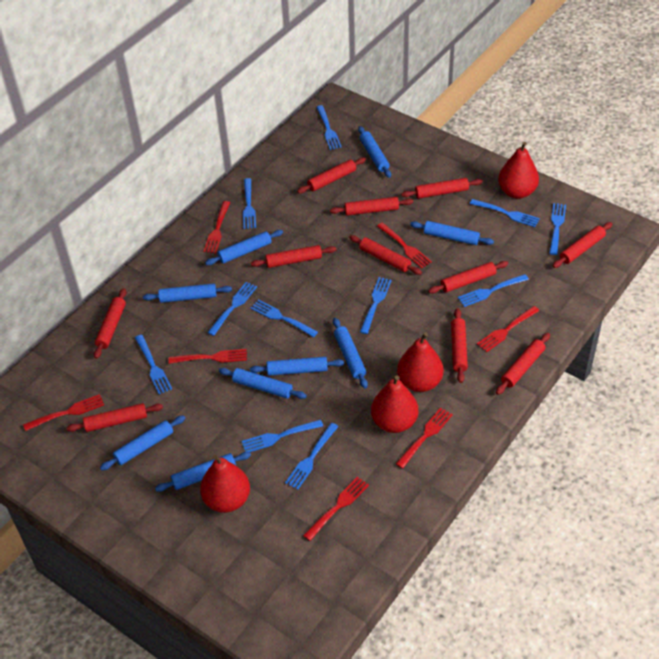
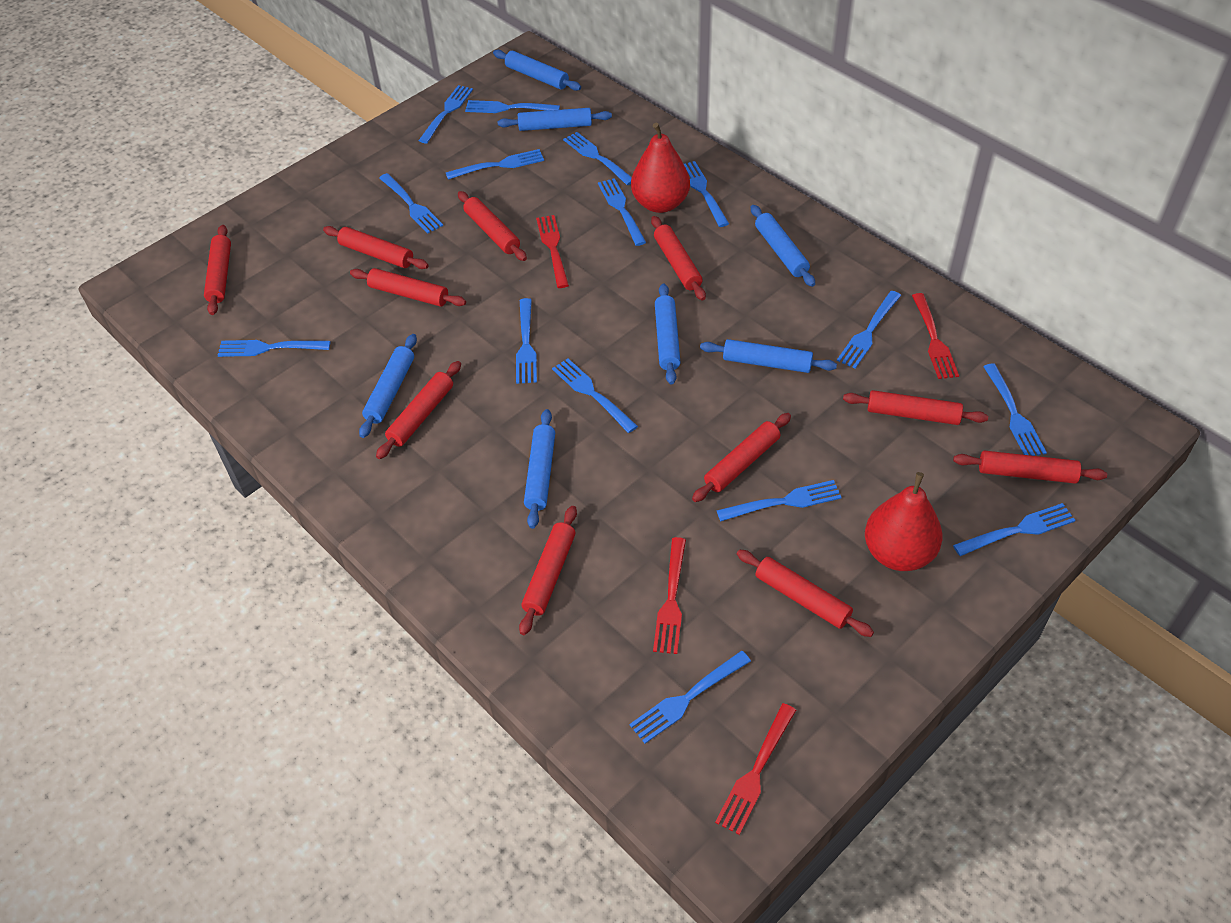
blue fork: 11 -> 15
blue rolling pin: 9 -> 7
red fork: 7 -> 4
red pear: 4 -> 2

